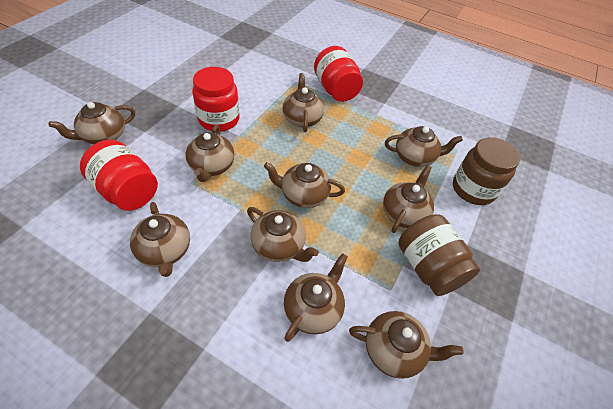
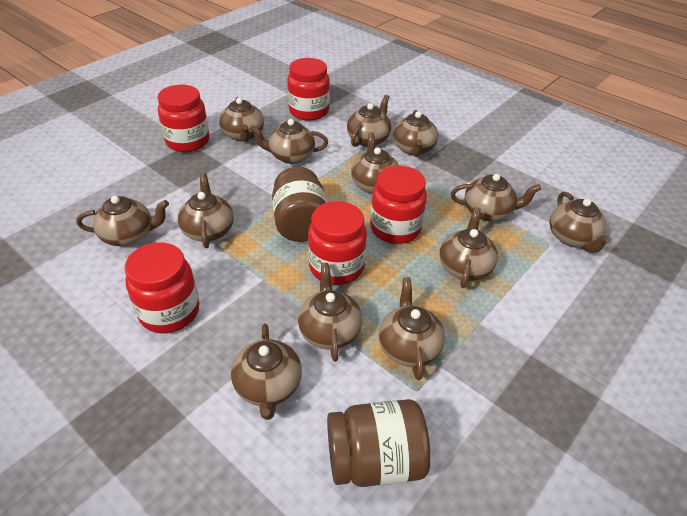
brown teapot: 10 -> 13
red jar: 3 -> 5

